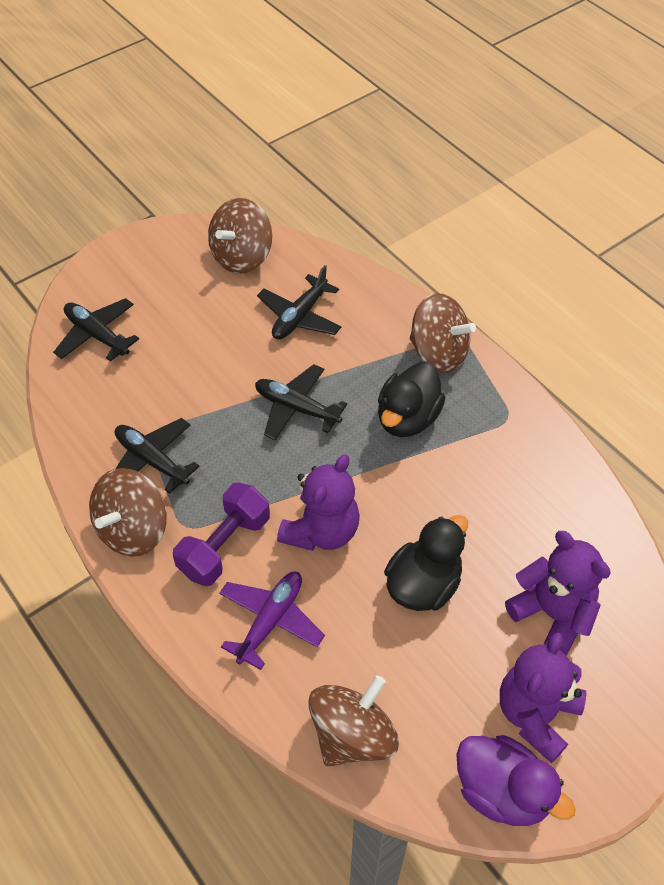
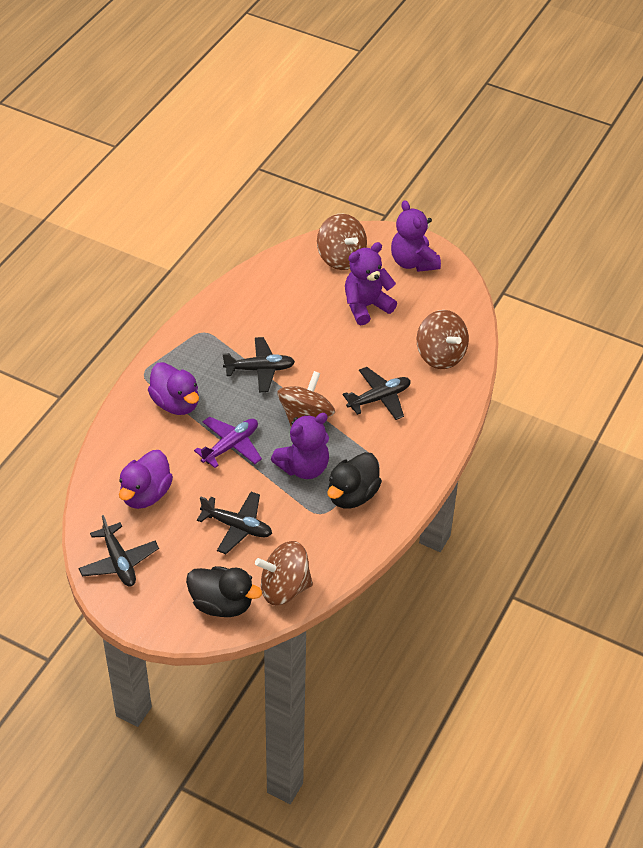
purple duck: 1 -> 2
purple dumbbell: 1 -> 0

